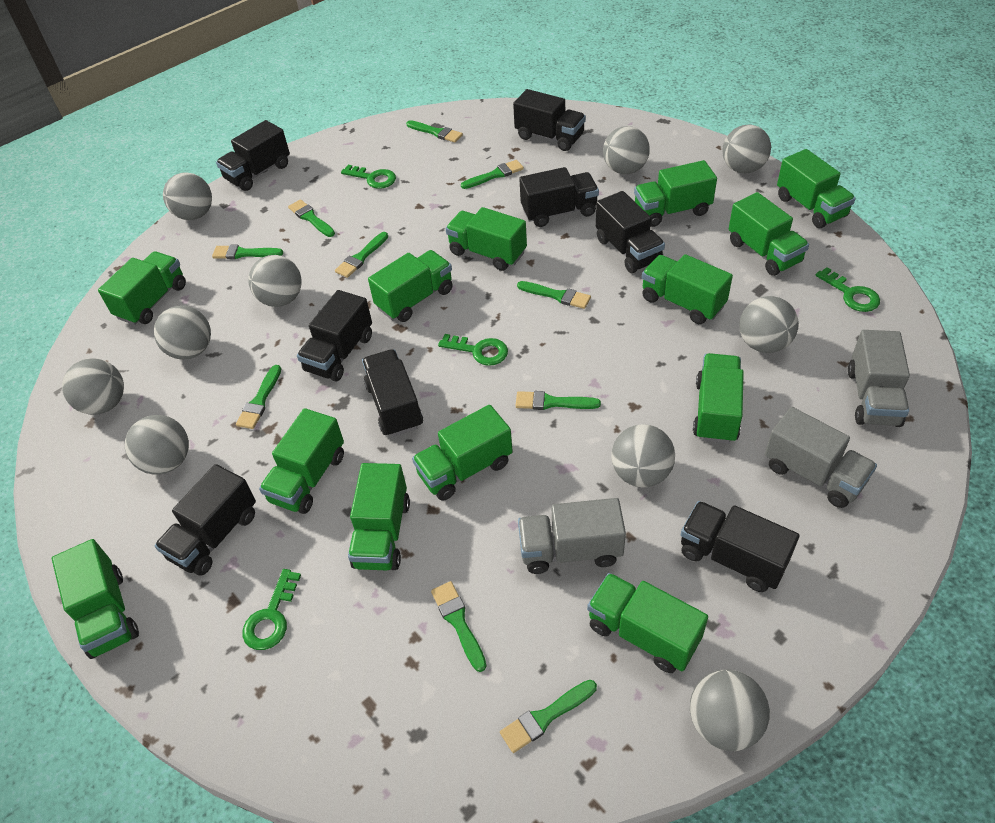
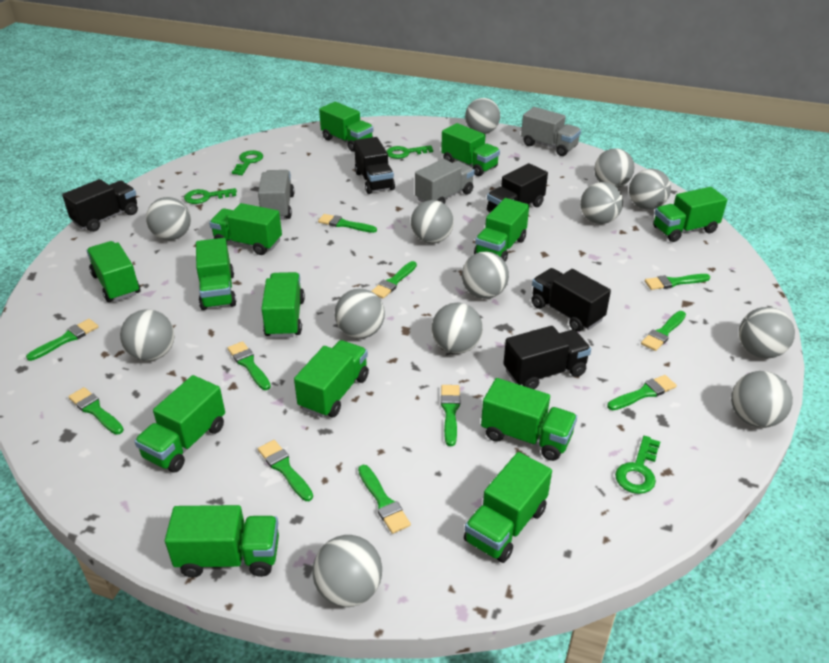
black truck: 8 -> 5
green brush: 10 -> 11
grey ball: 10 -> 13

